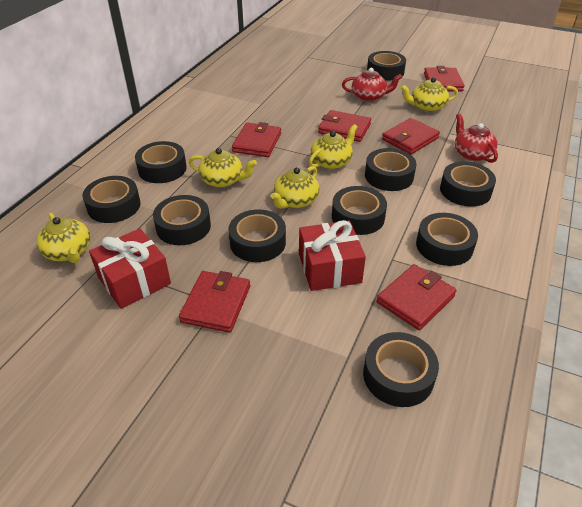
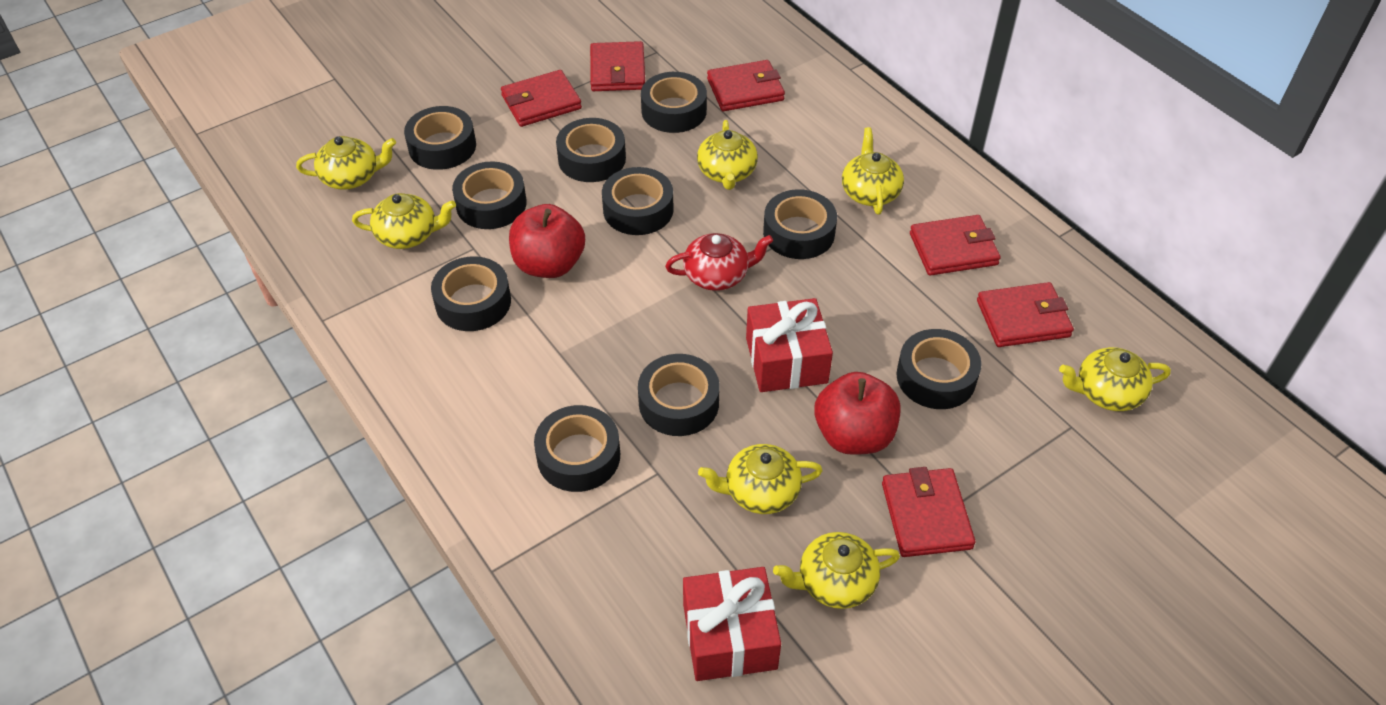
red apple: 0 -> 2
red teapot: 2 -> 1
yellow teapot: 5 -> 7

